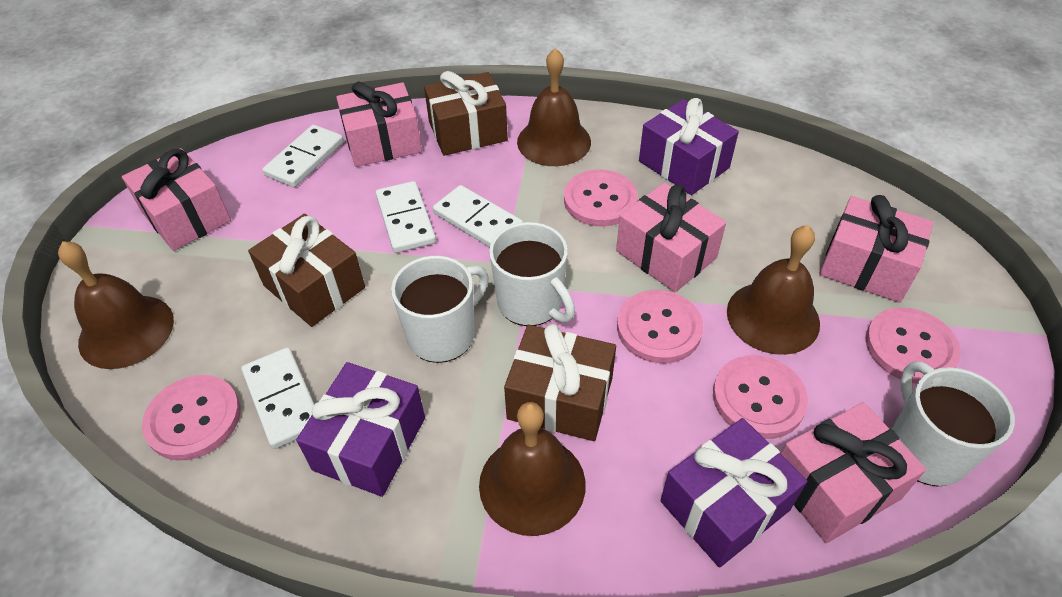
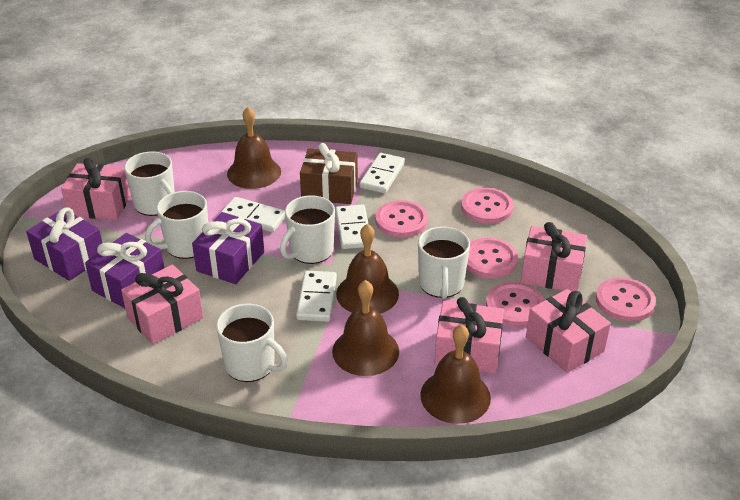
brown gift: 3 -> 1
white mug: 3 -> 5

